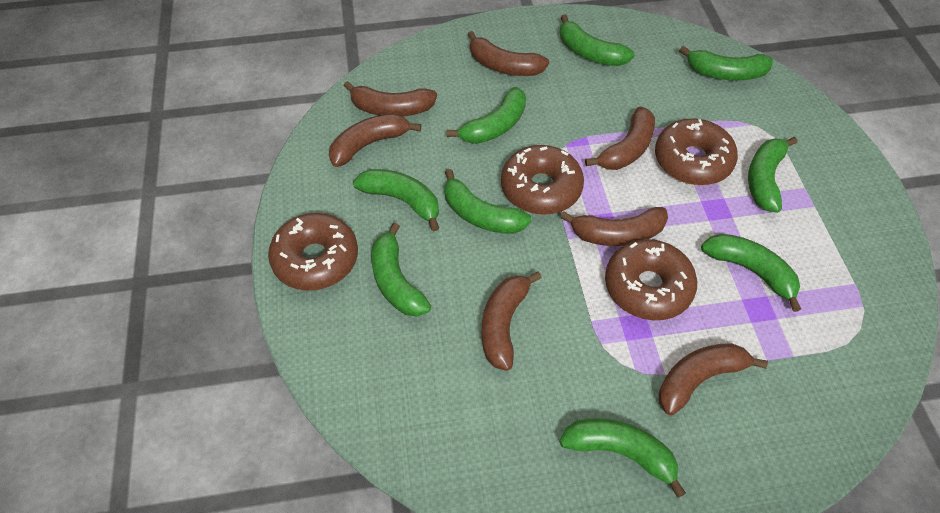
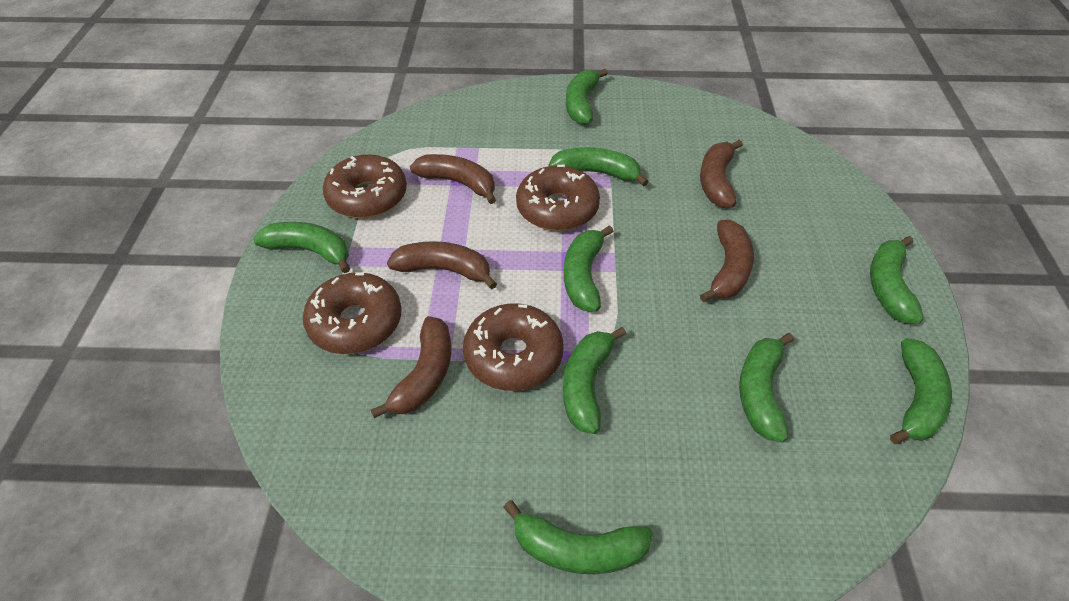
brown banana: 7 -> 5

